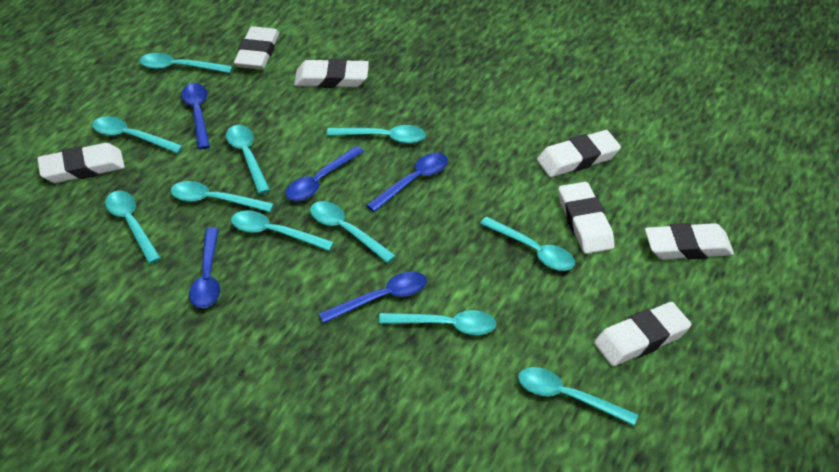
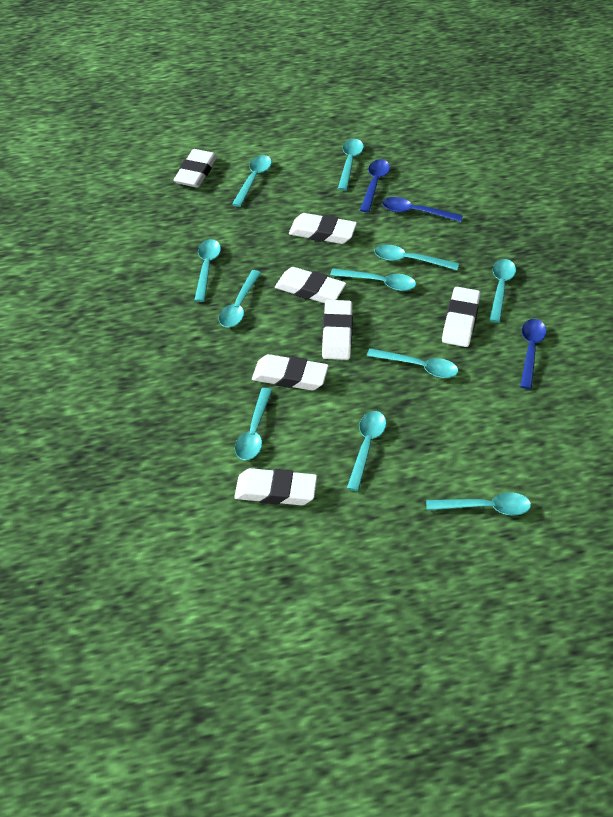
blue spoon: 5 -> 3

